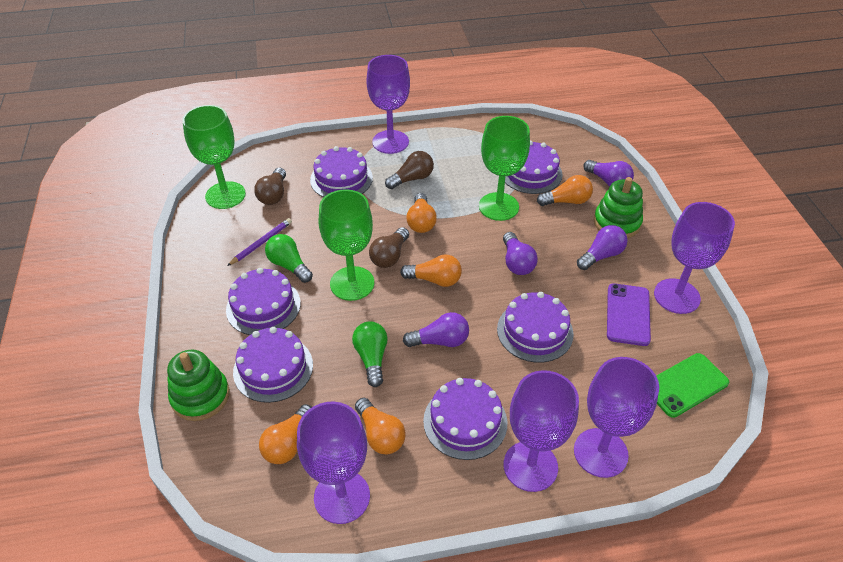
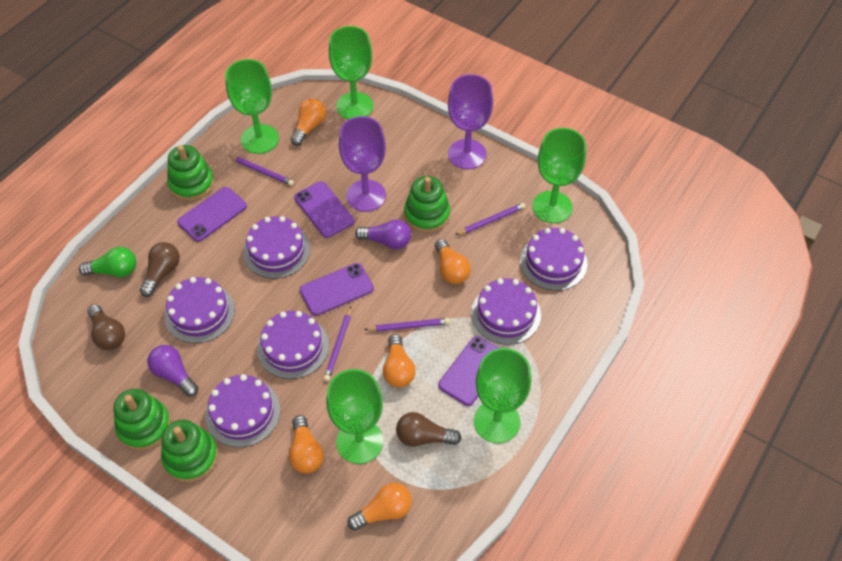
green goblet: 3 -> 5
green light bulb: 2 -> 1
green phone: 1 -> 0
green stacking toy: 2 -> 4
purple goblet: 5 -> 2
purple light bulb: 4 -> 2
purple pencil: 1 -> 4
purple phone: 1 -> 4

